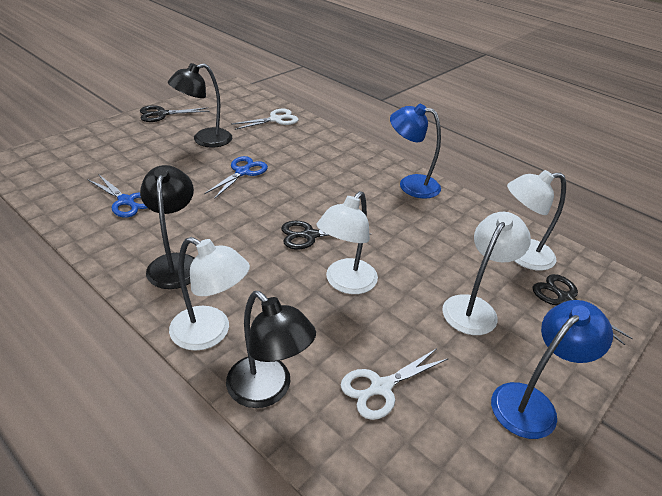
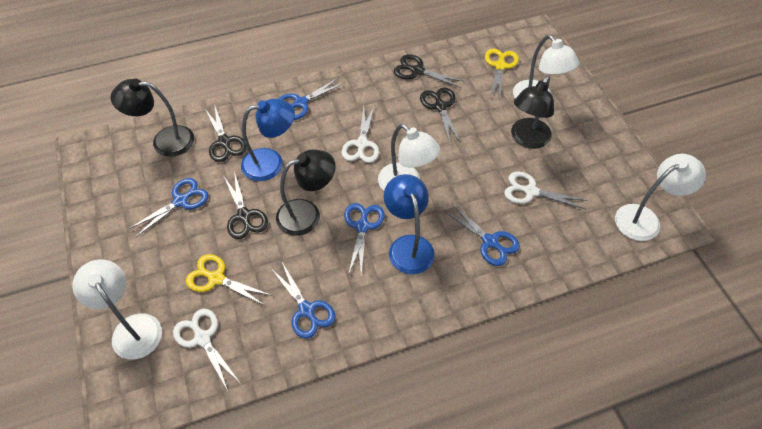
black scissors: 3 -> 4
blue scissors: 2 -> 5
white scissors: 2 -> 3
yellow scissors: 0 -> 2

